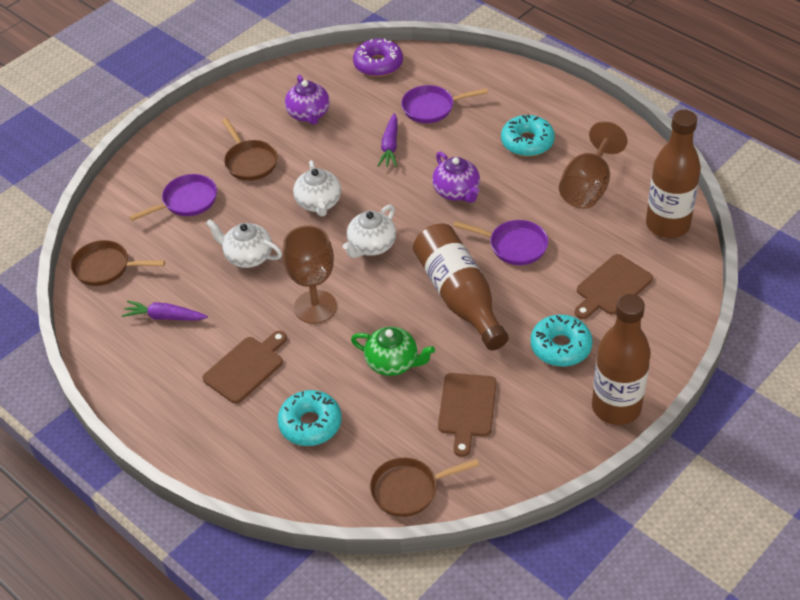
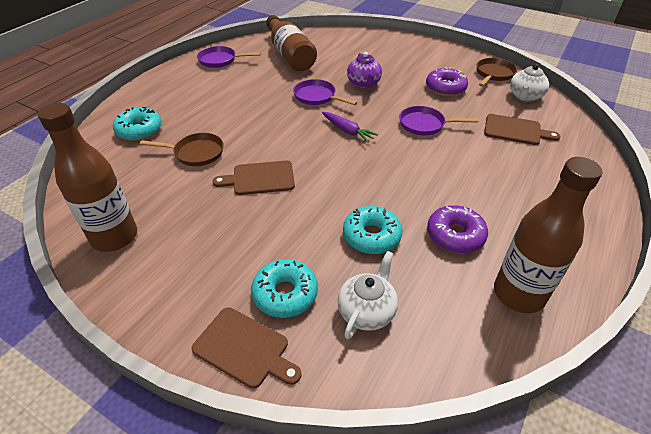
brown goblet: 2 -> 0
brown pan: 3 -> 2
green teapot: 1 -> 0
purple carrot: 2 -> 1
purple donut: 1 -> 2
purple teapot: 2 -> 1
white teapot: 3 -> 2

